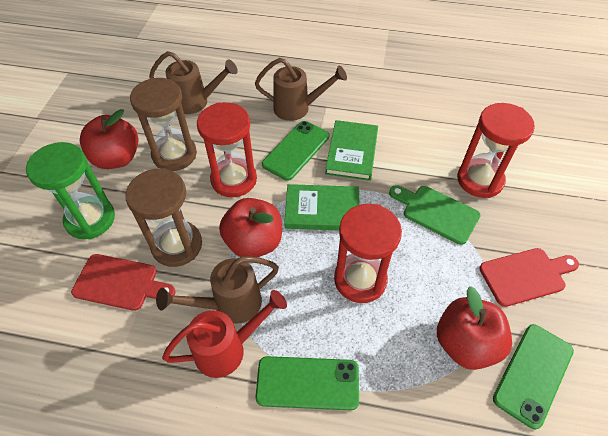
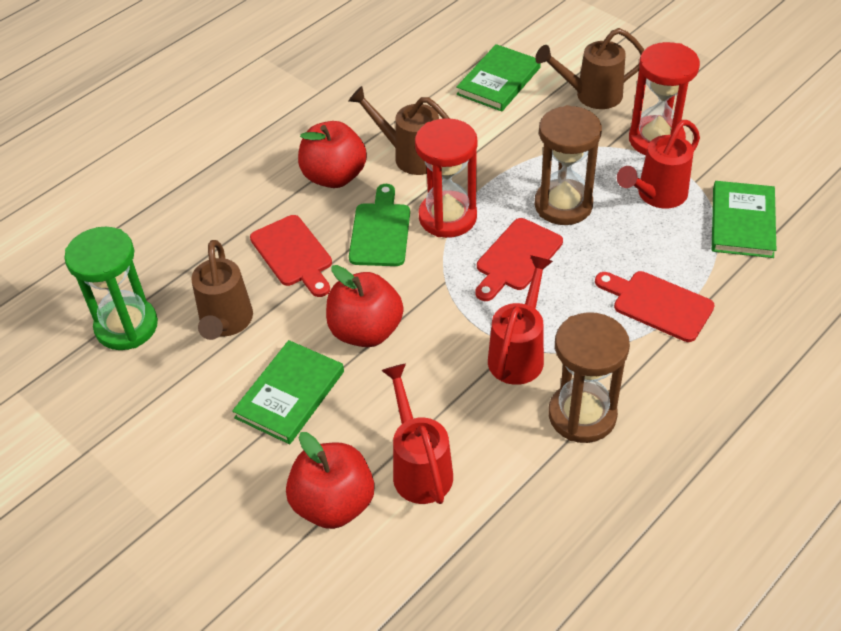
green book: 2 -> 3
green phone: 3 -> 0
red cutting board: 2 -> 3
red hourglass: 3 -> 2
red watering can: 1 -> 3

